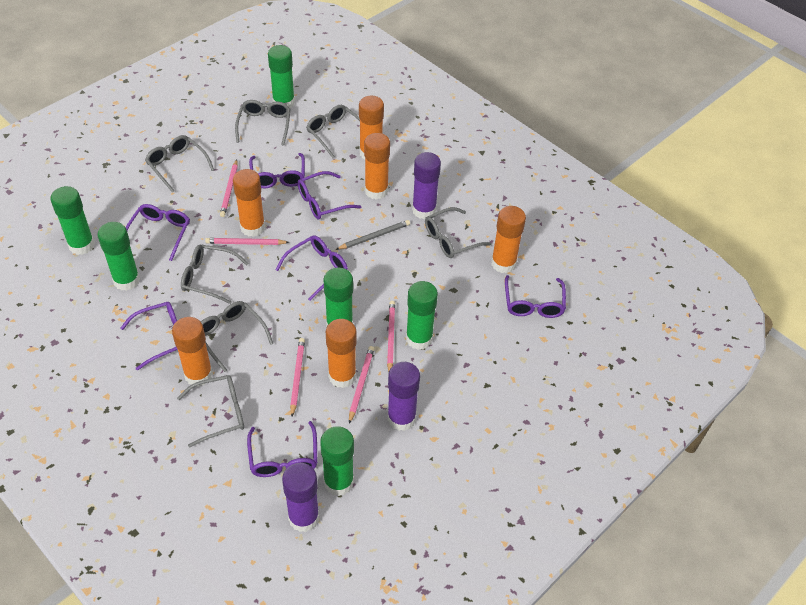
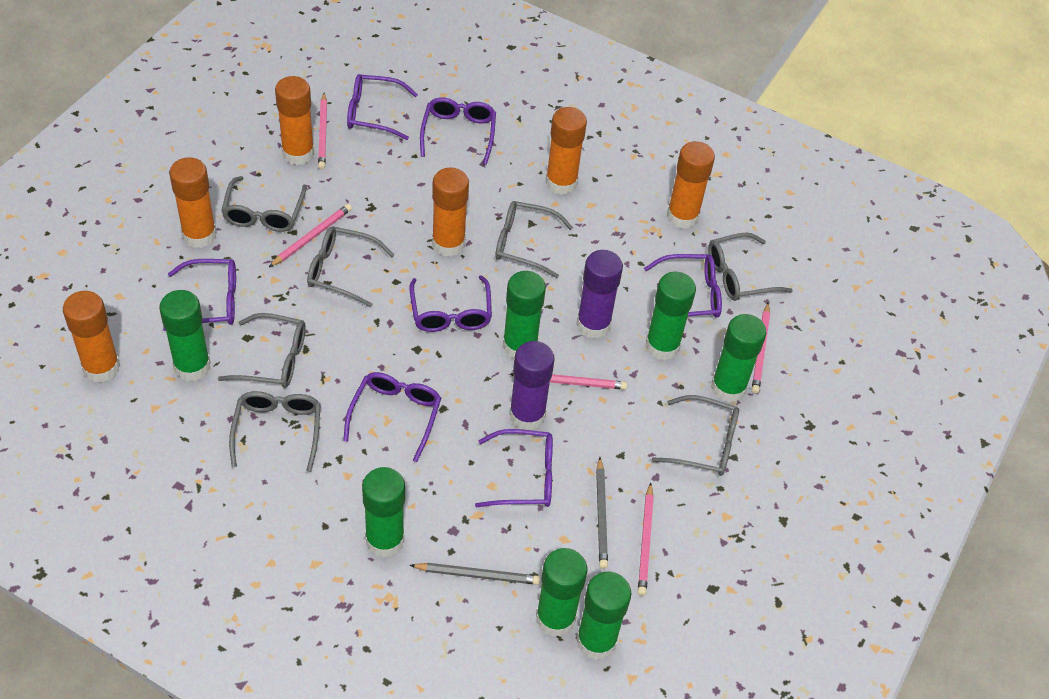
green glue stick: 6 -> 7
grey pencil: 1 -> 2
purple glue stick: 3 -> 2

